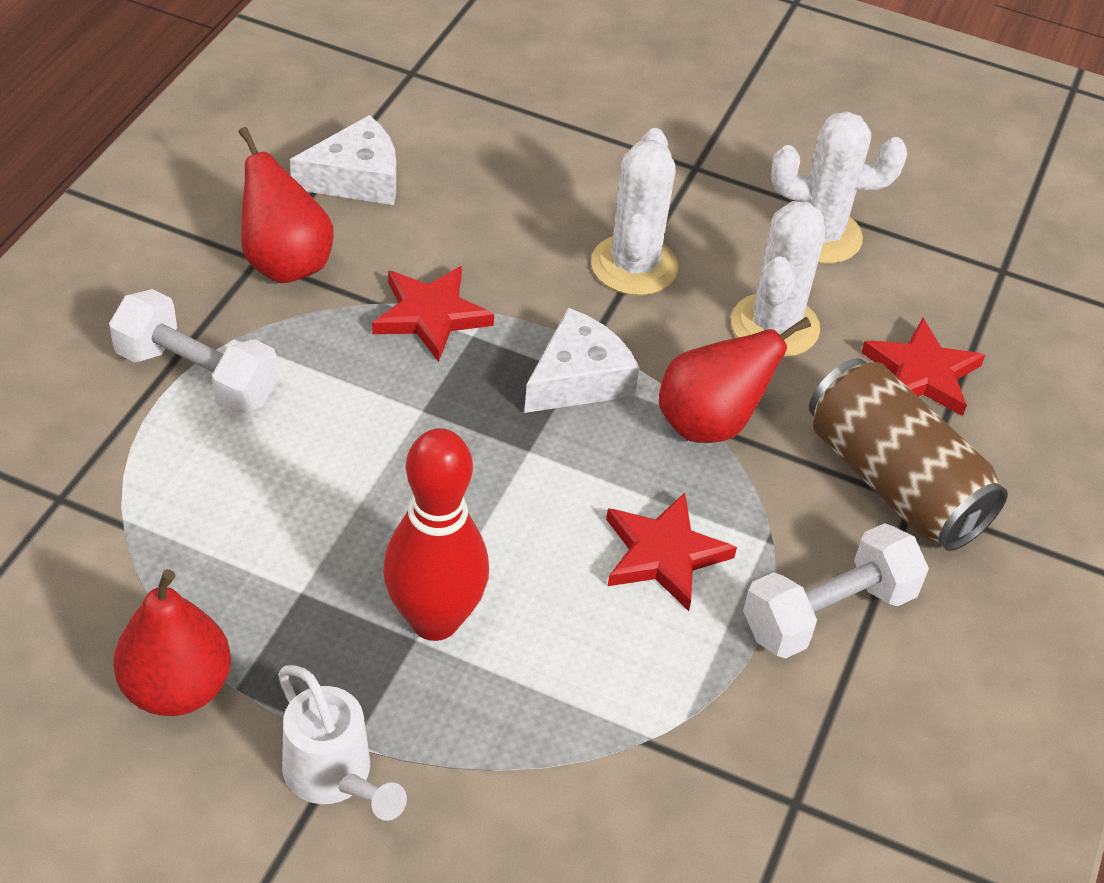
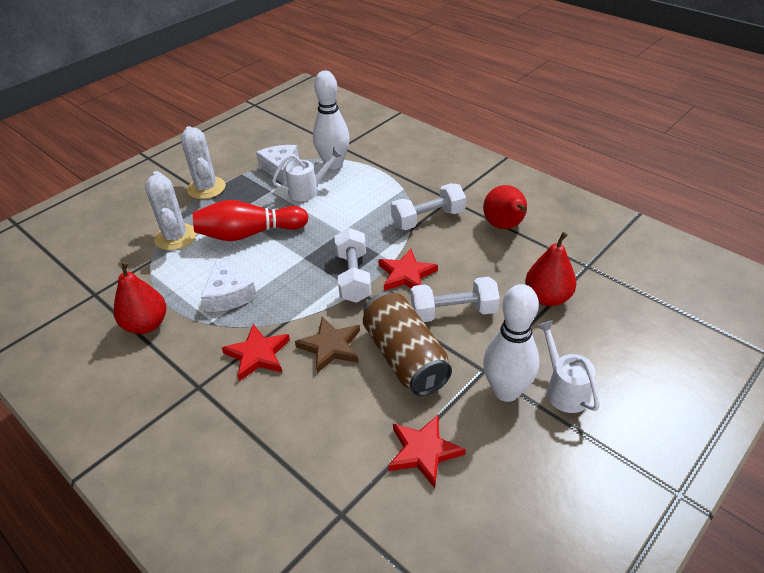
brown star: 0 -> 1
white bowling pin: 0 -> 2
white cactus: 3 -> 2
white dumbbell: 2 -> 3
white watering can: 1 -> 2

